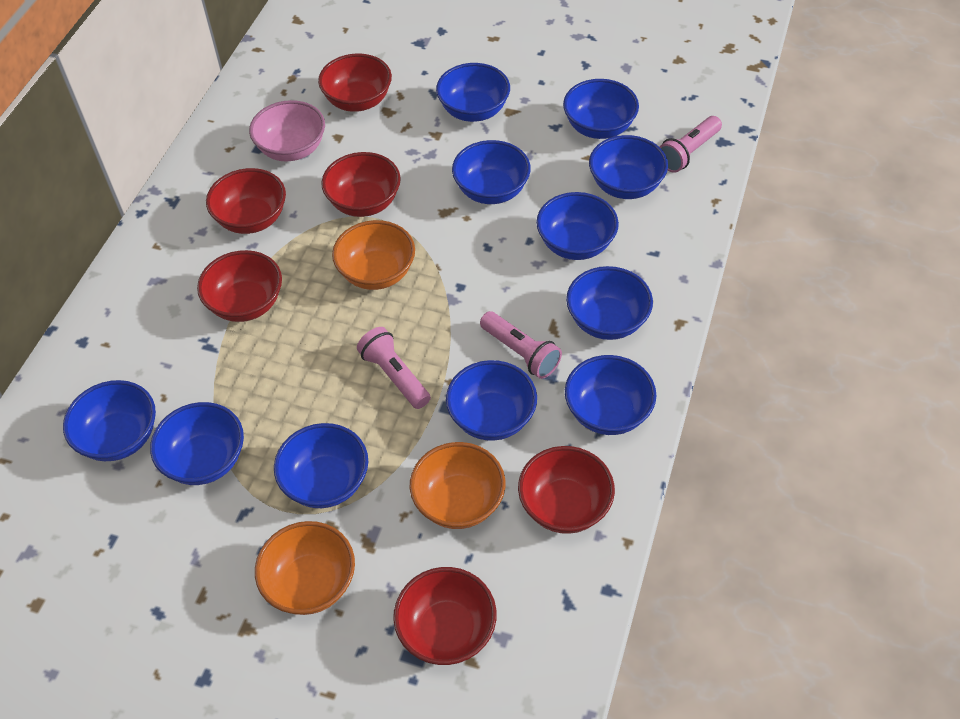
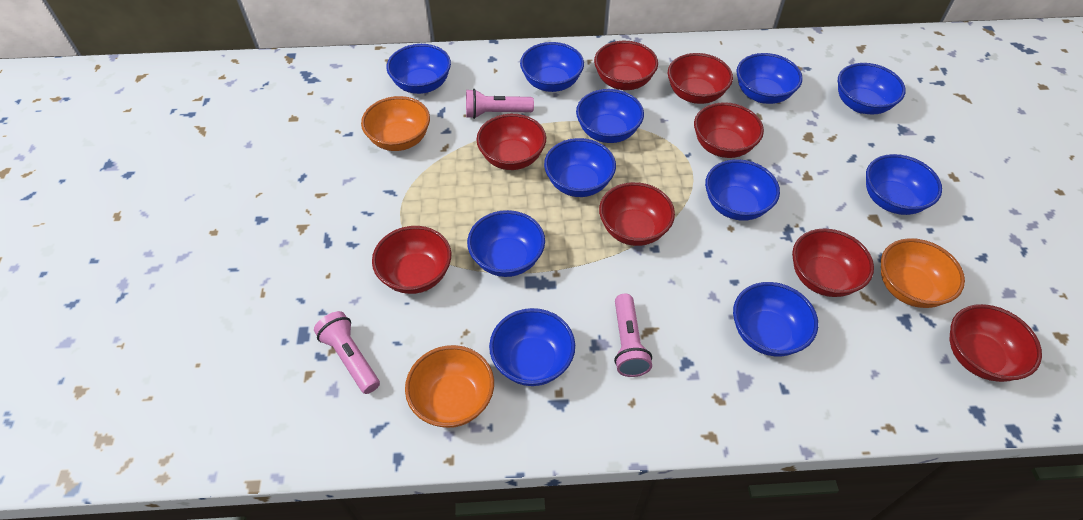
pink bowl: 1 -> 0
red bowl: 6 -> 8

